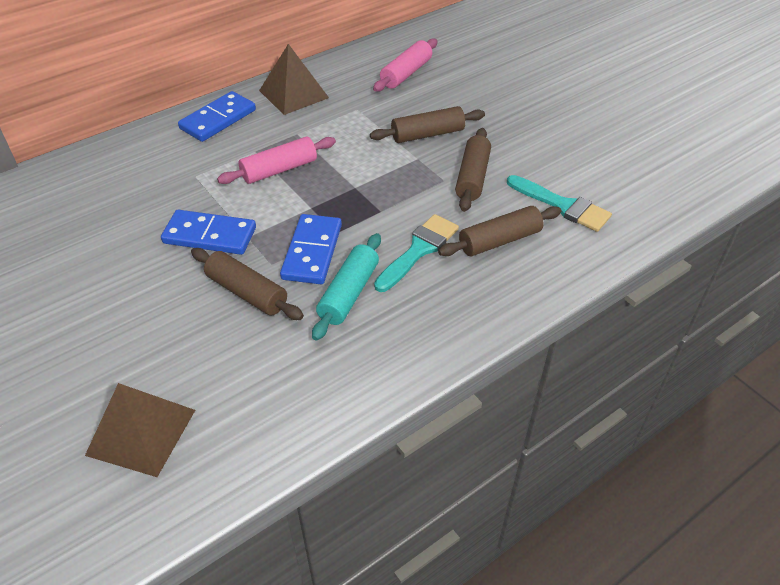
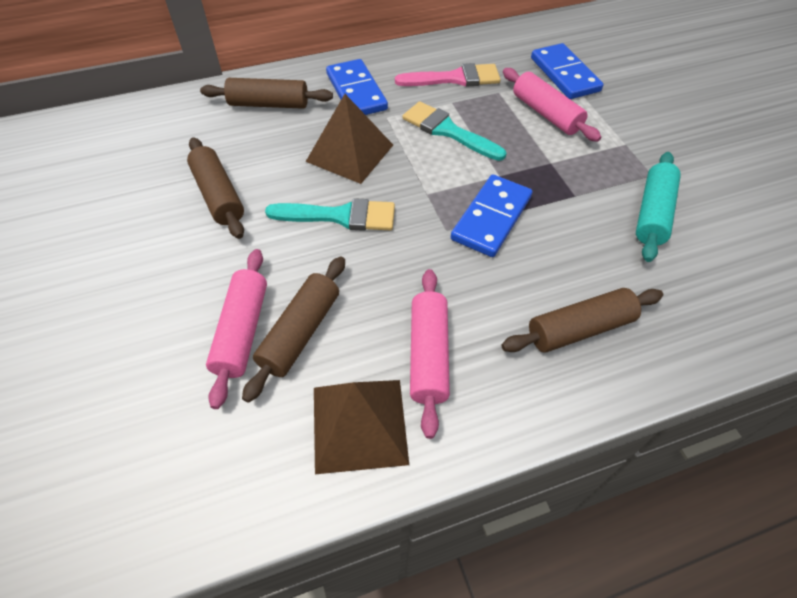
pink brush: 0 -> 1
pink rolling pin: 2 -> 3

